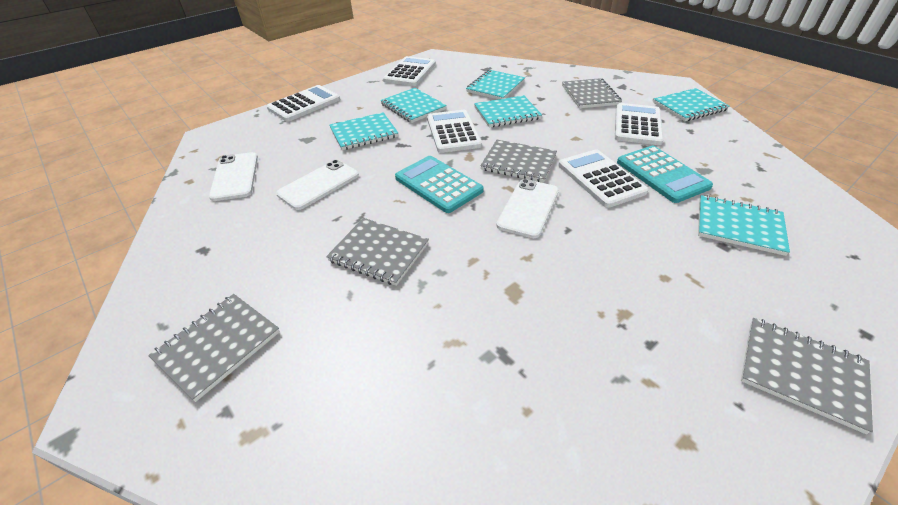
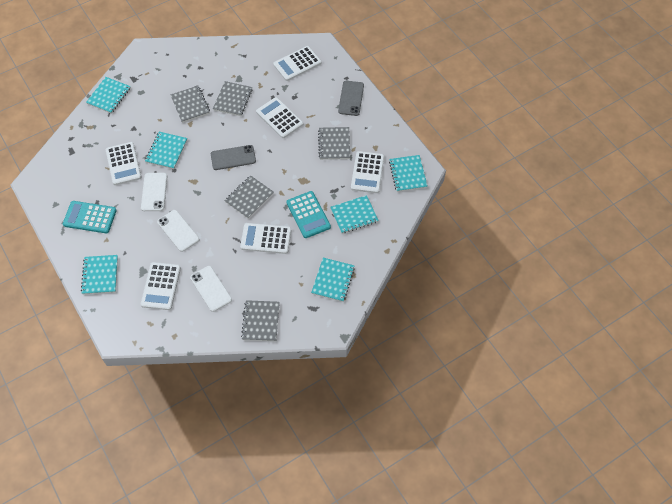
grey phone: 0 -> 2
white calculator: 5 -> 6

